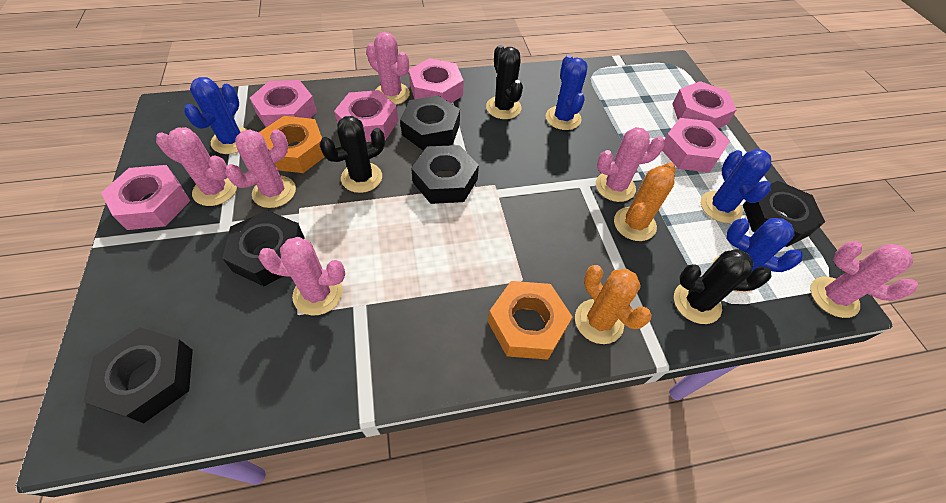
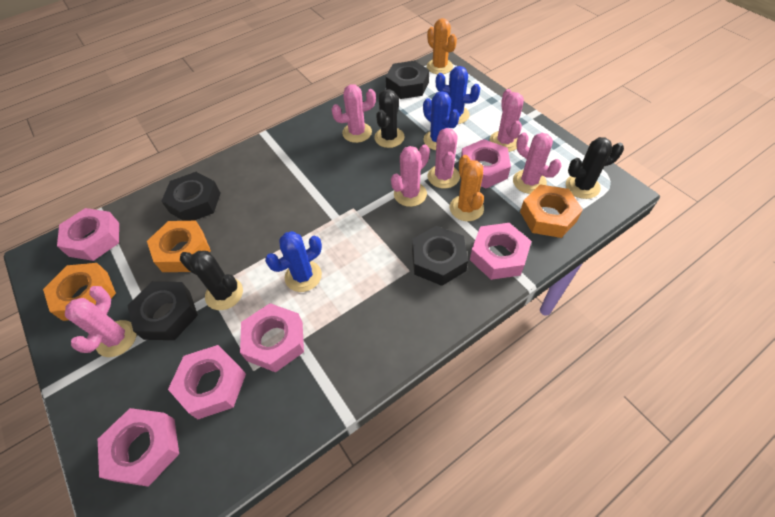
black nut: 5 -> 4
blue cactus: 4 -> 3
orange nut: 2 -> 3

